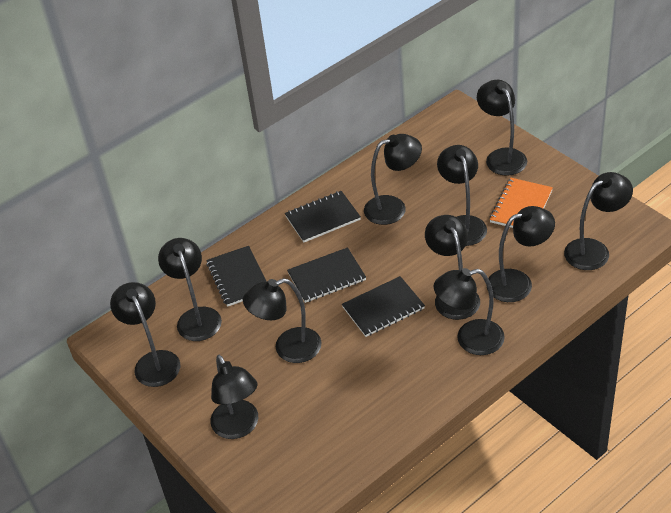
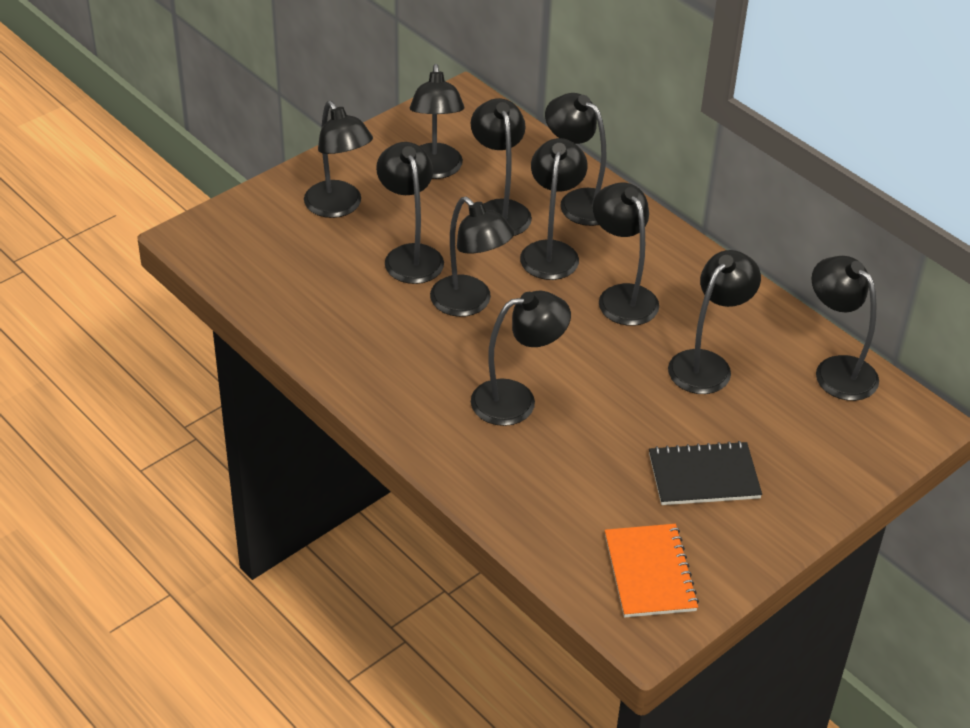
black notebook: 4 -> 1

